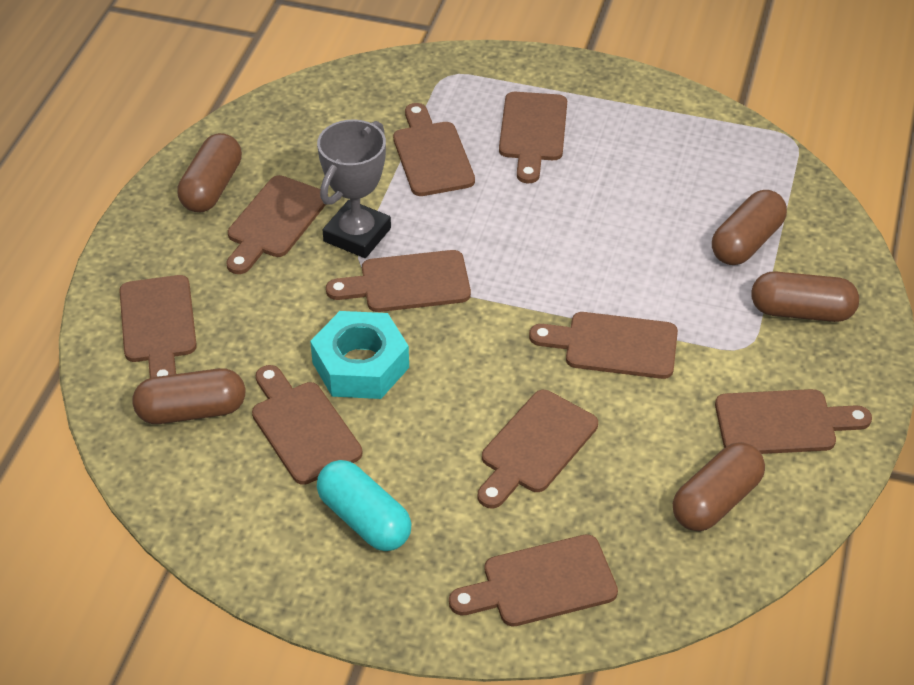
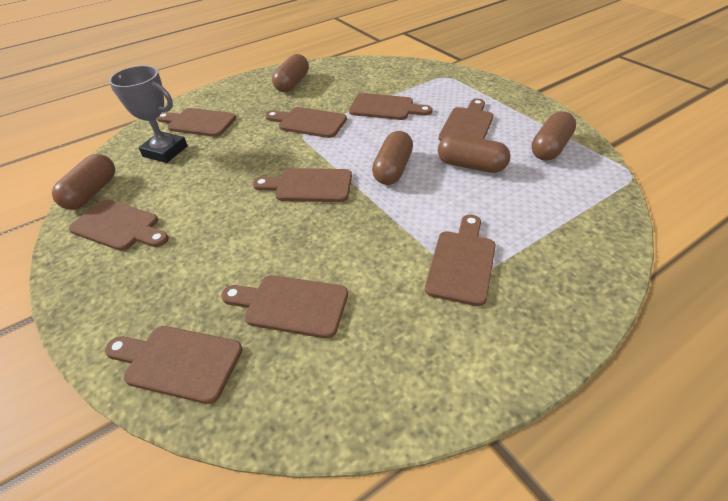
brown cutting board: 10 -> 9
turquoise capsule: 1 -> 0
turquoise nut: 1 -> 0

